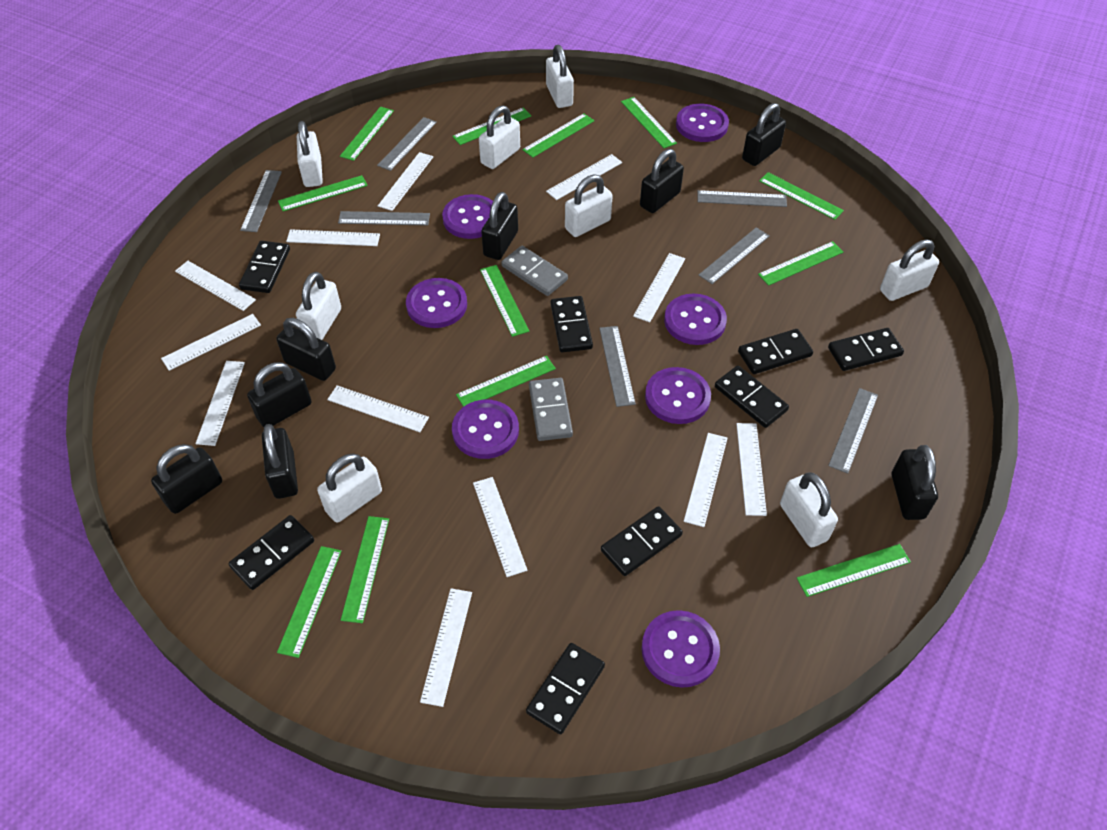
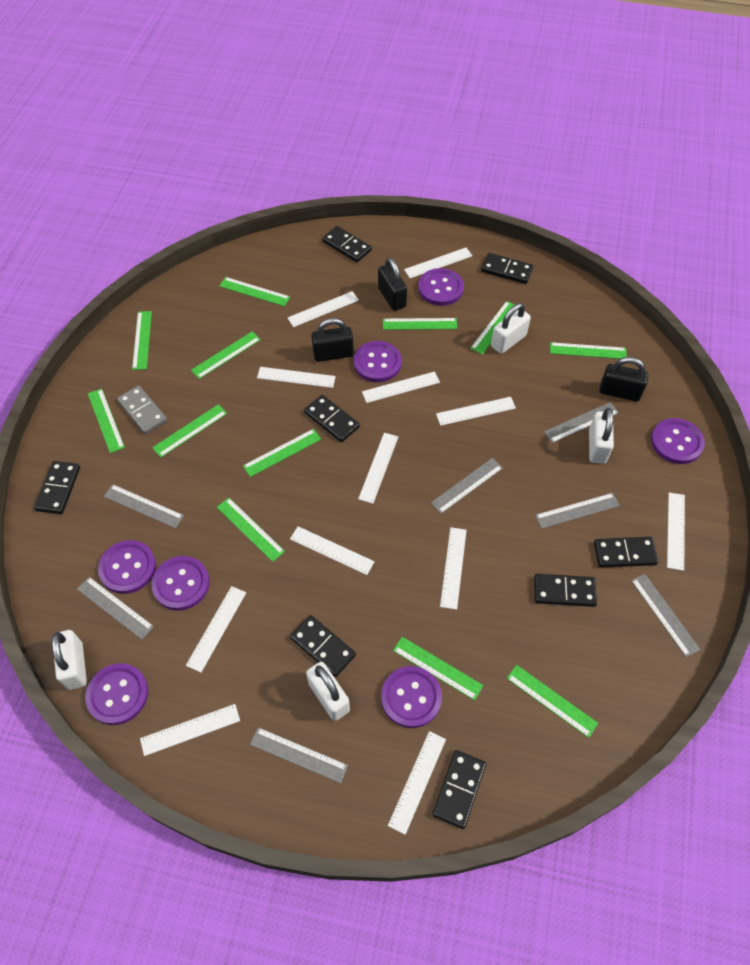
black padlock: 8 -> 3
grey domino: 2 -> 1
white padlock: 8 -> 4

